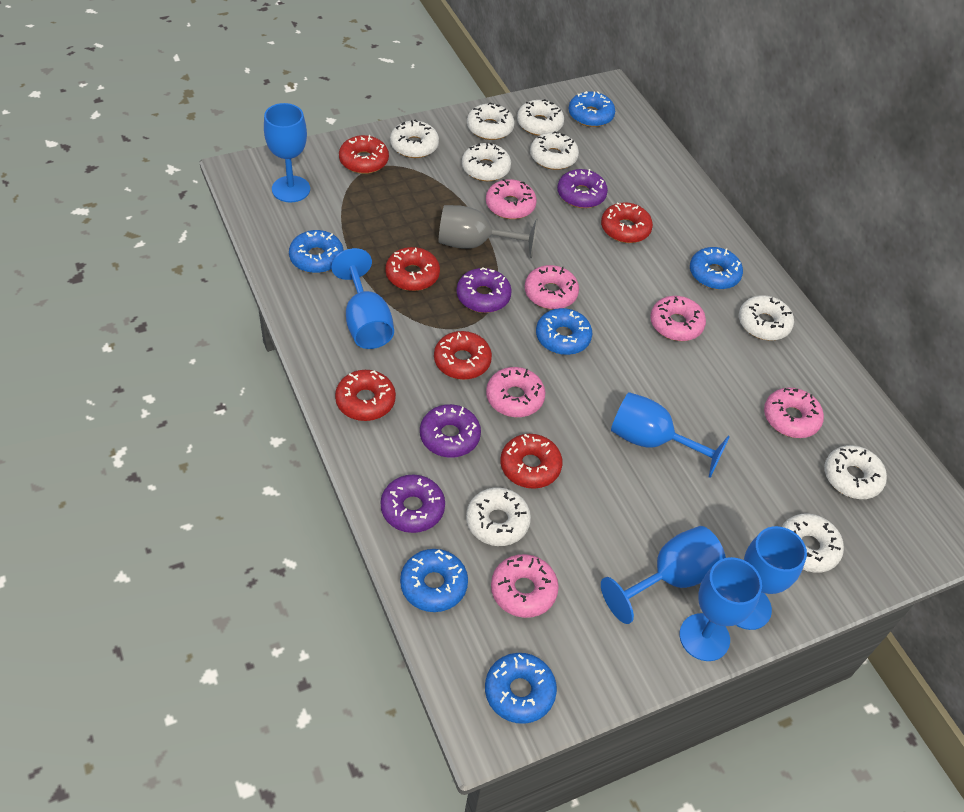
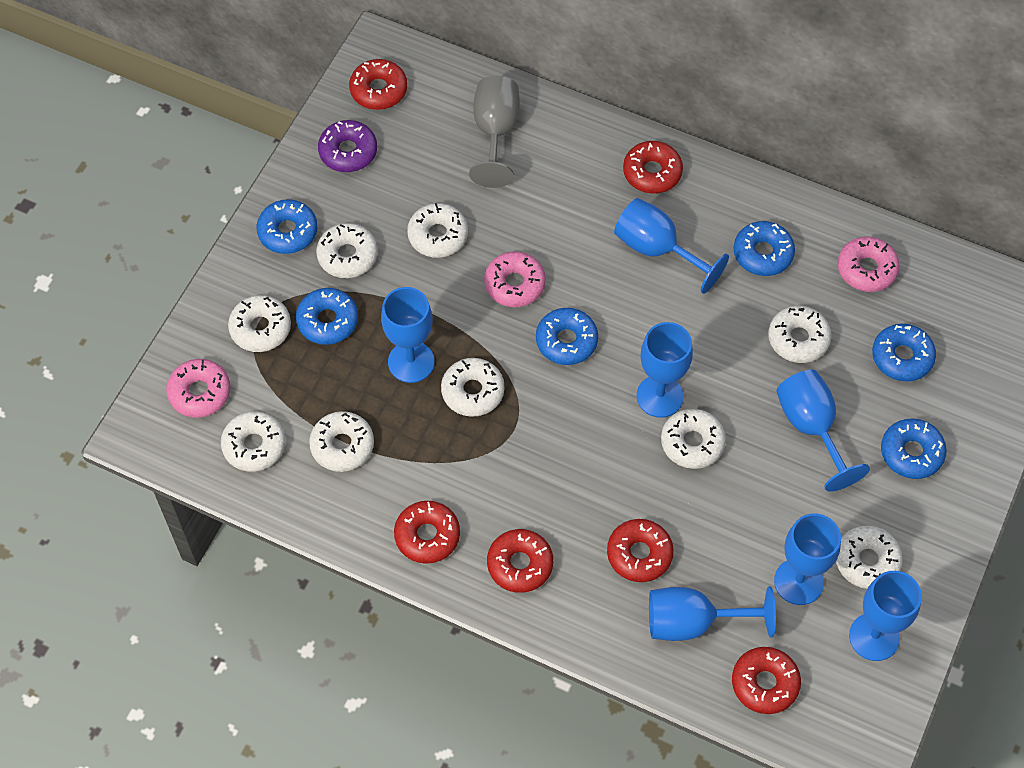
blue goblet: 6 -> 7
pink donut: 6 -> 3
purple donut: 4 -> 1

